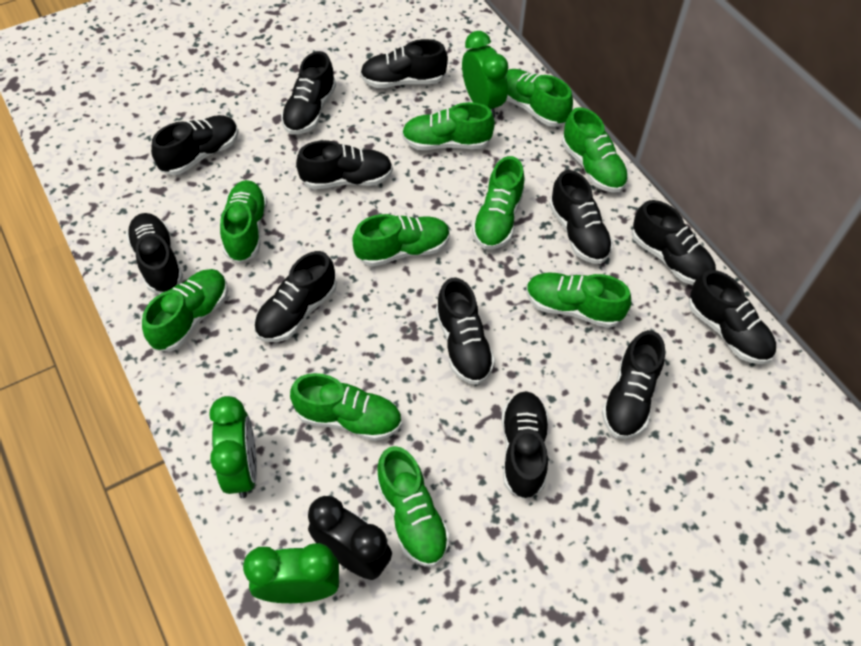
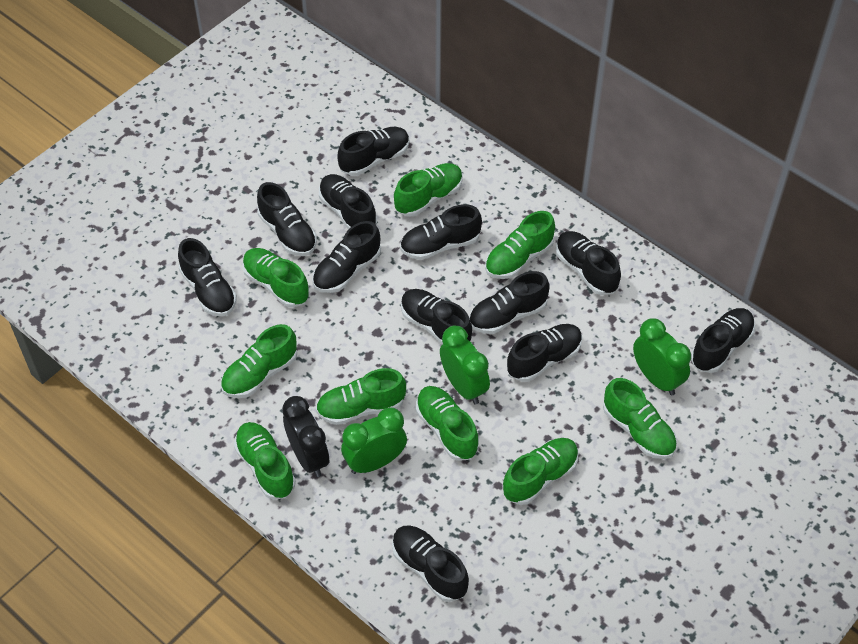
green shoe: 10 -> 9

